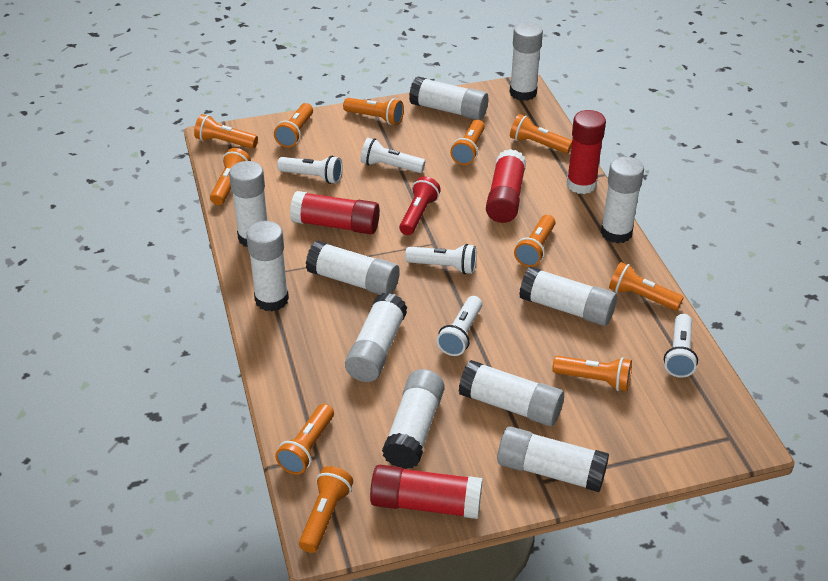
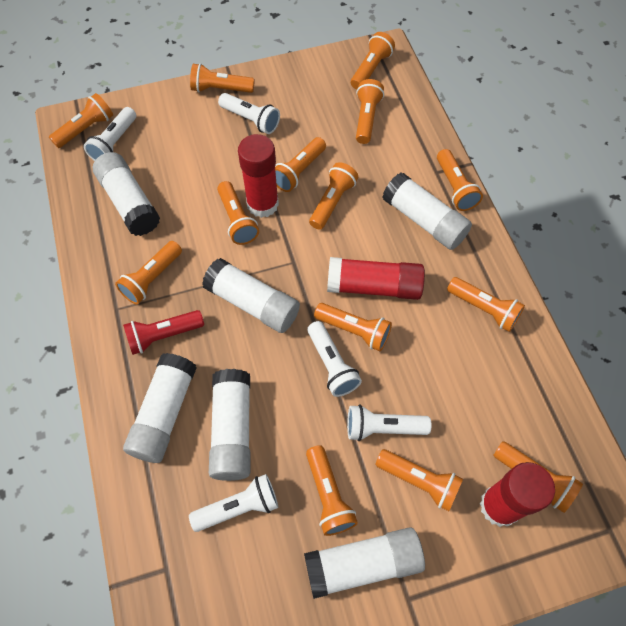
orange flashlight: 11 -> 14
red glue stick: 4 -> 3
white glue stick: 11 -> 6

